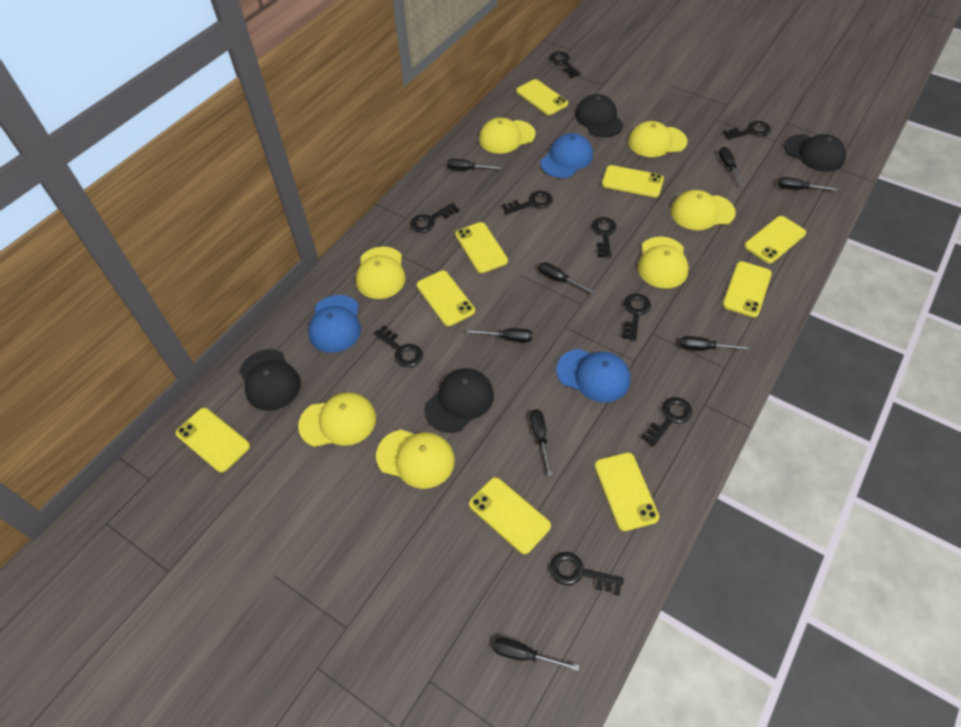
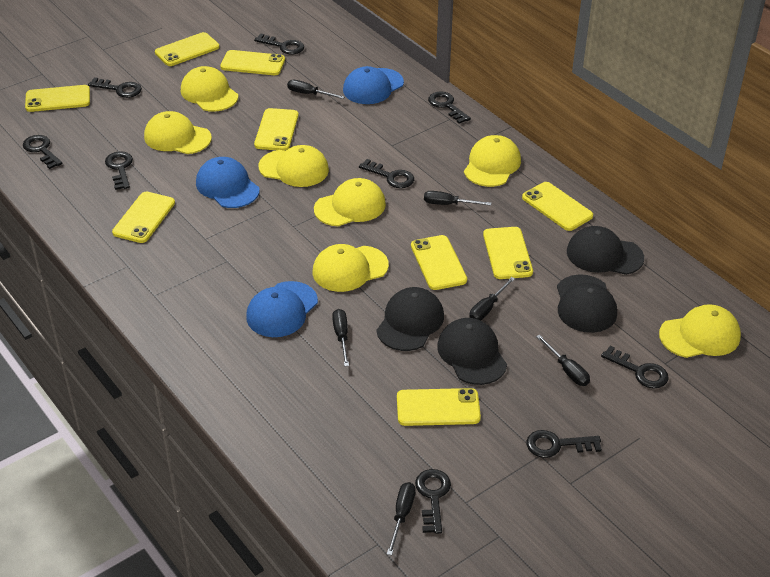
black screwdriver: 8 -> 6

